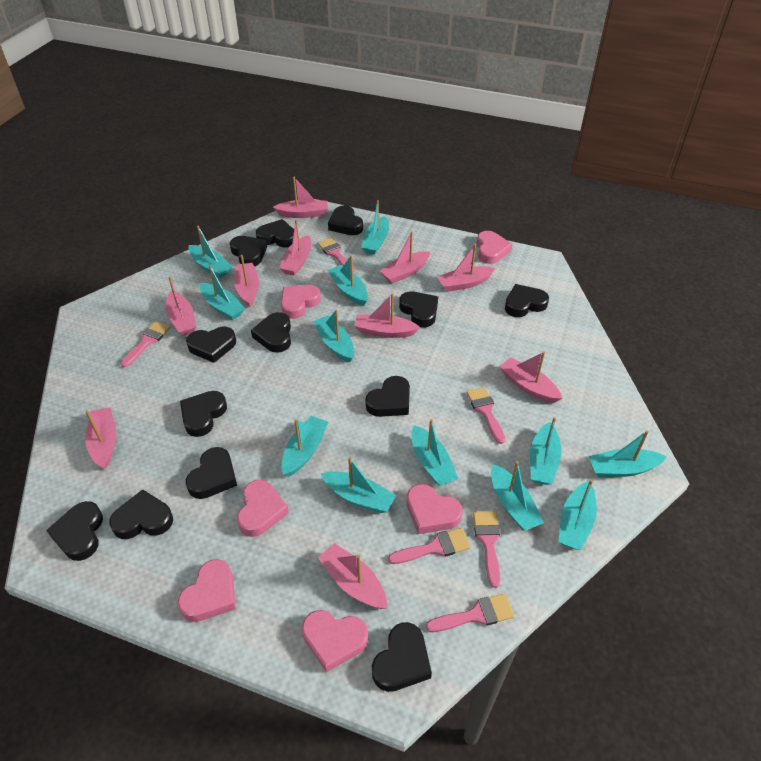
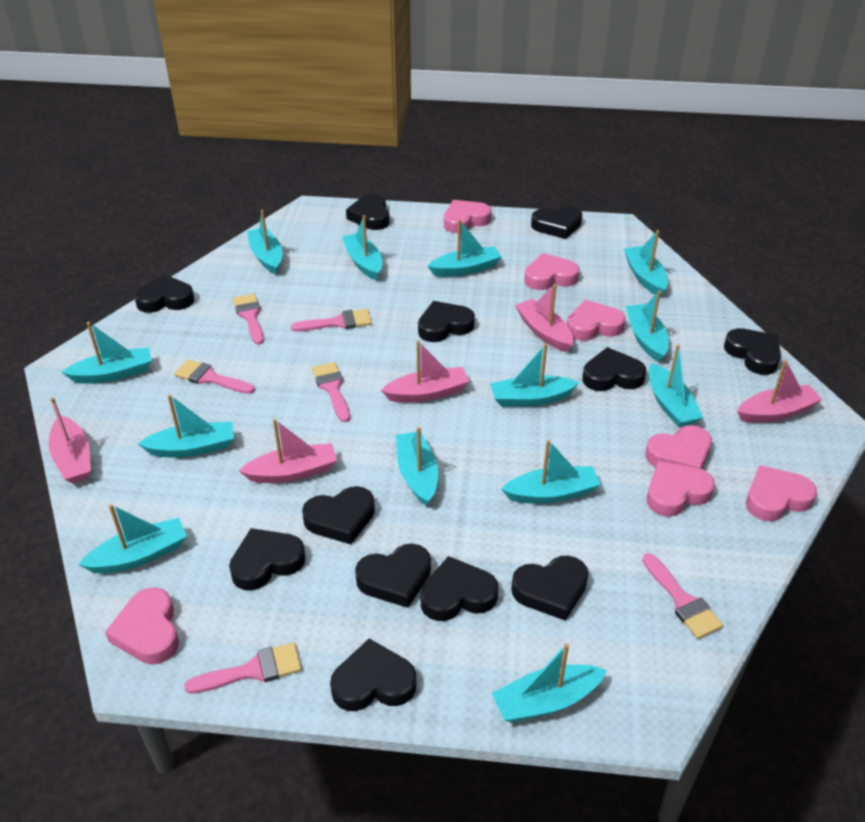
black heart: 13 -> 12
pink boat: 10 -> 5
pink heart: 6 -> 7
turquoise boat: 12 -> 13

